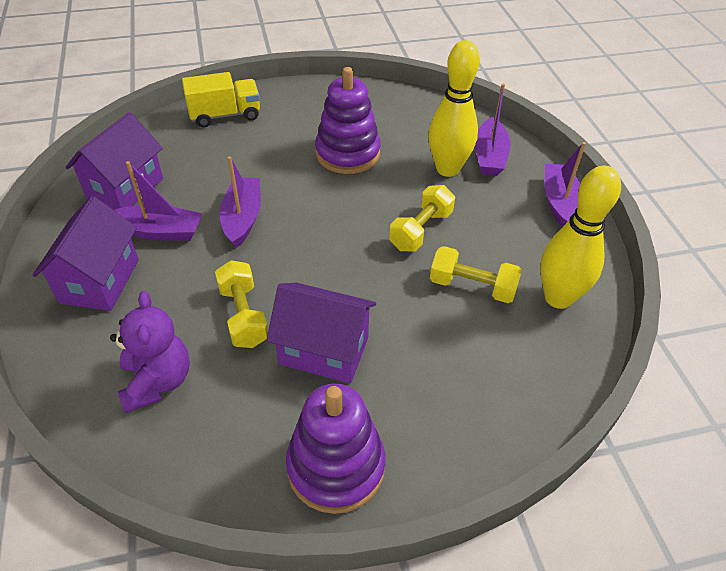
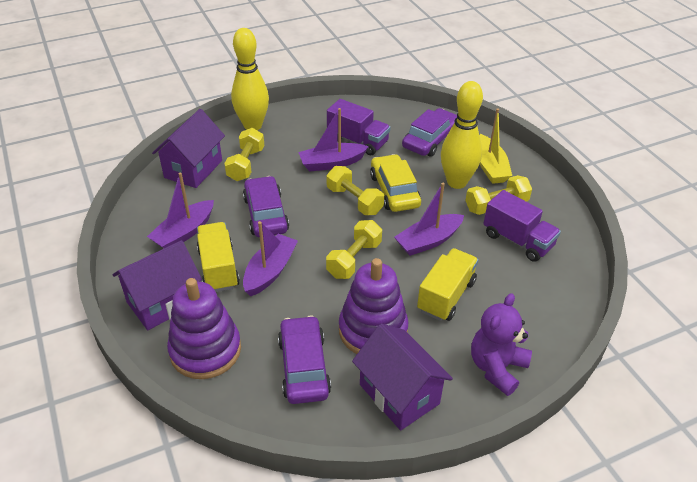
purple car: 0 -> 3
purple truck: 0 -> 2
yellow boat: 0 -> 1
yellow car: 0 -> 1
yellow dumbbell: 3 -> 4
yellow truck: 1 -> 2

